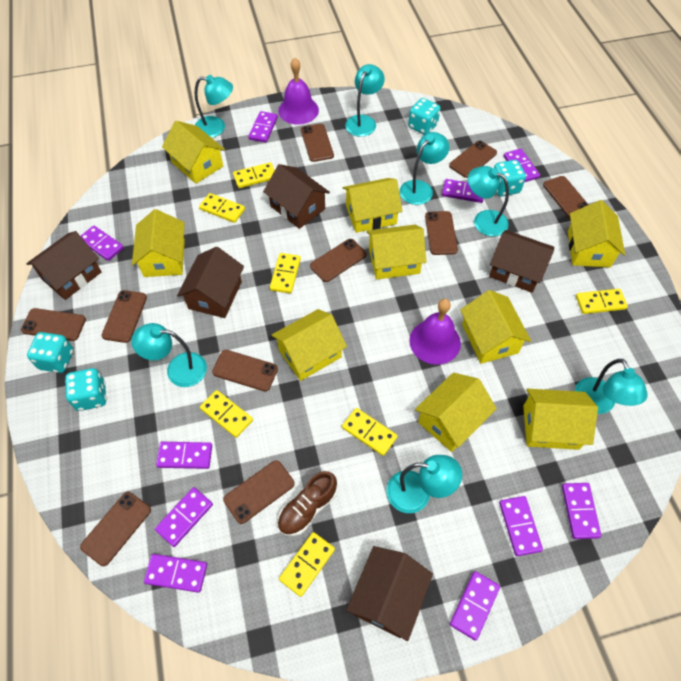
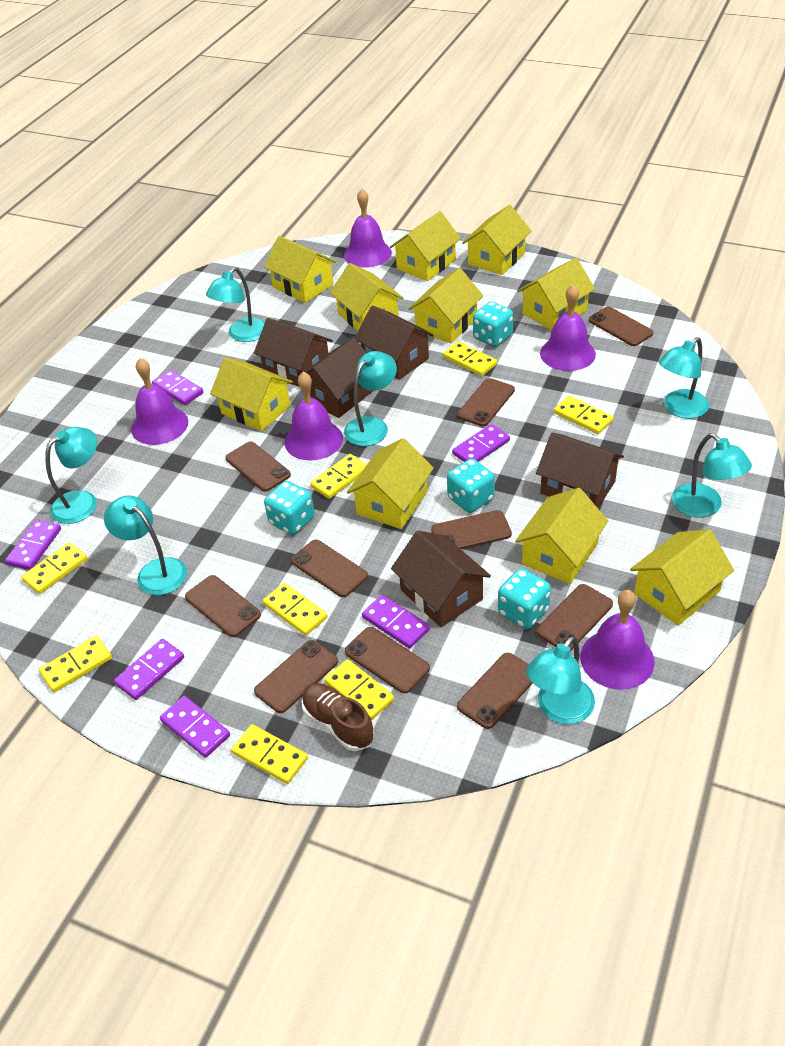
purple bell: 2 -> 5
purple domino: 10 -> 6
yellow domino: 7 -> 8
yellow house: 9 -> 10

